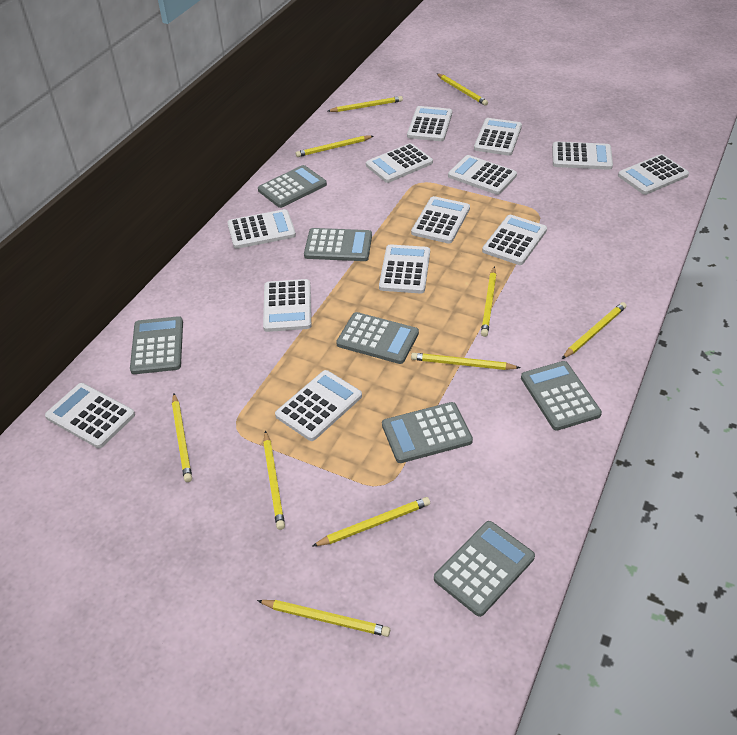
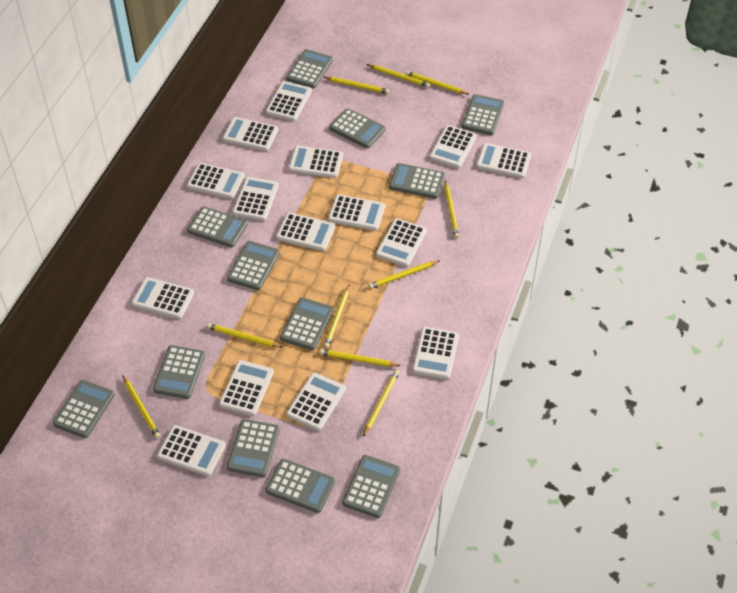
grey calculator: 7 -> 12
white calculator: 13 -> 15

